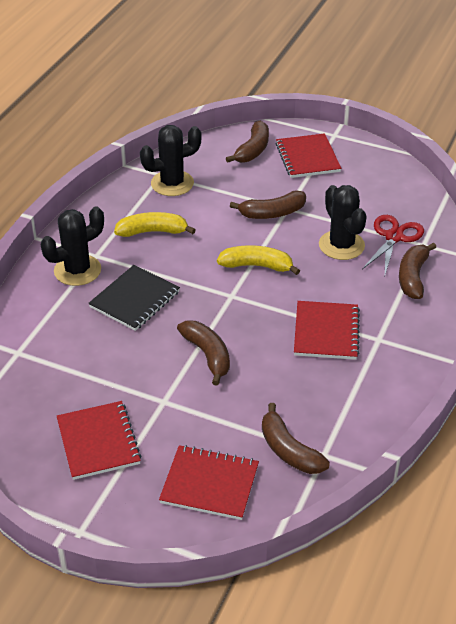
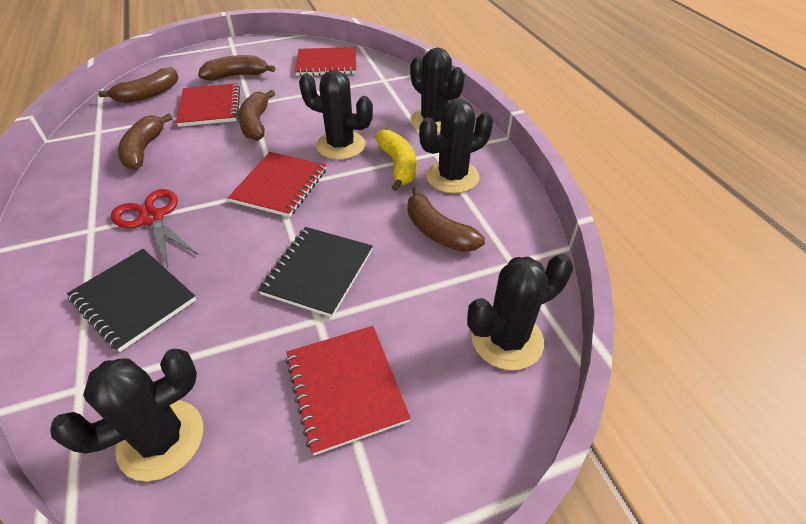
black cactus: 3 -> 5
black notebook: 1 -> 2
yellow banana: 2 -> 1

